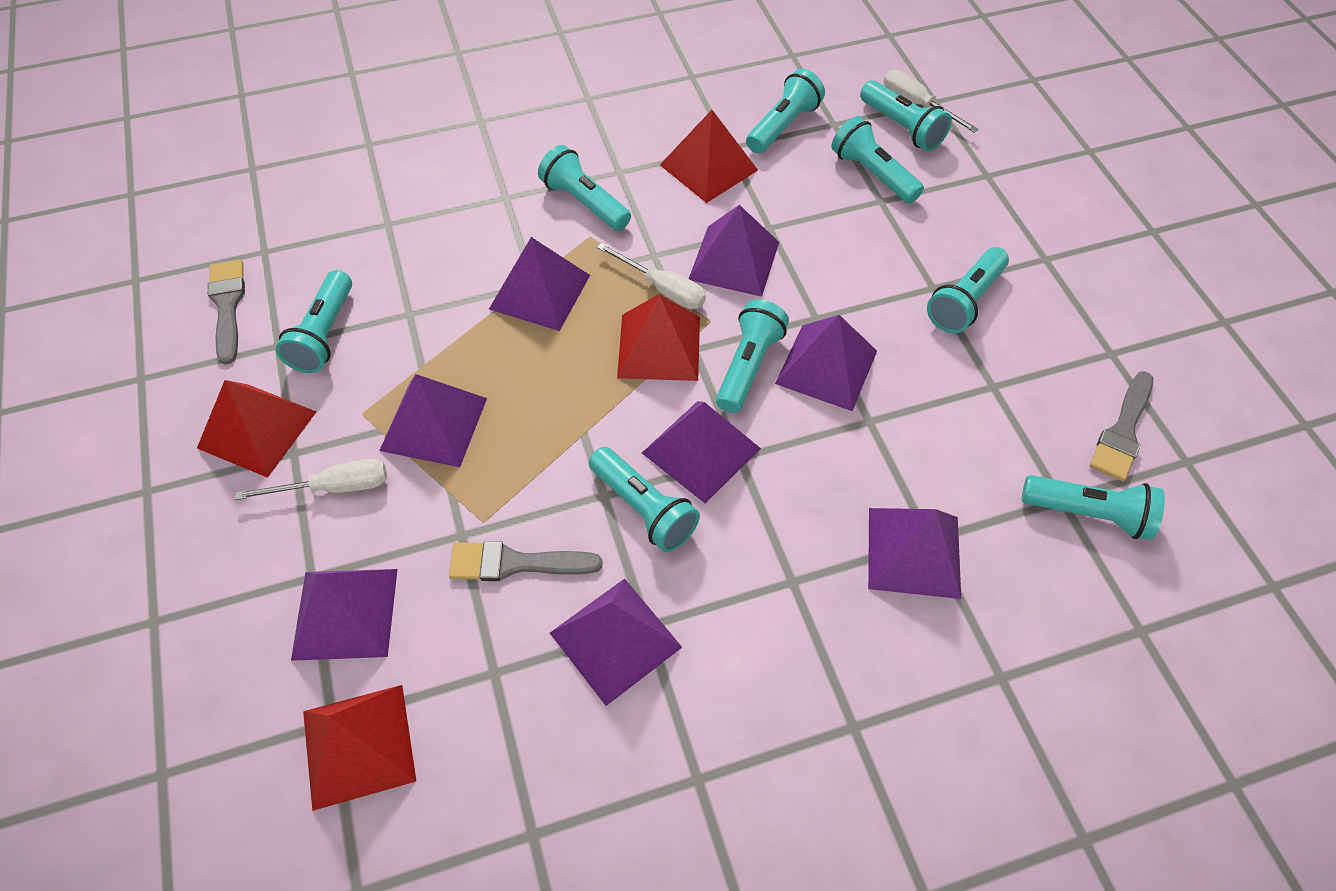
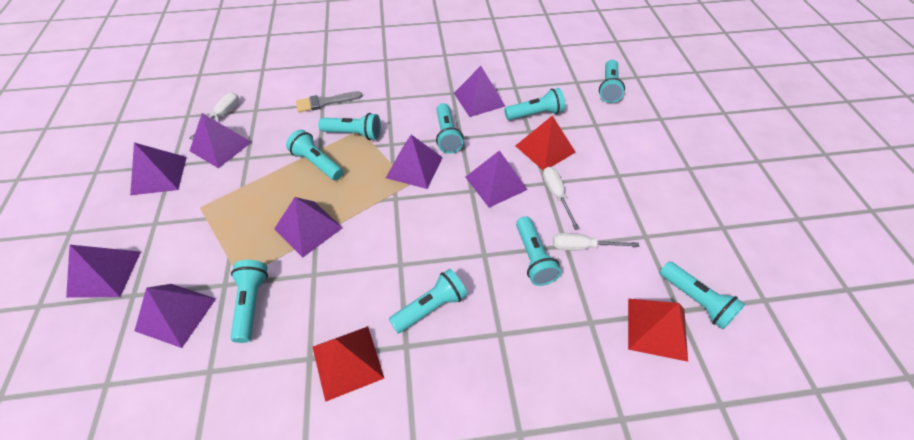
grey brush: 3 -> 1
red pyramid: 4 -> 3

